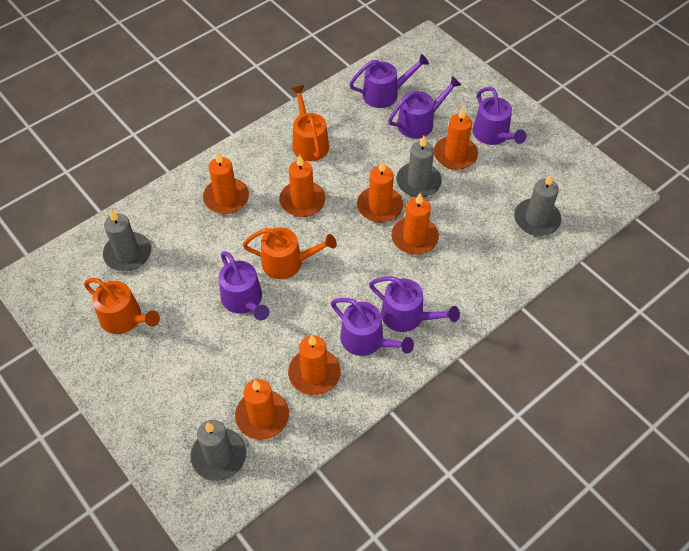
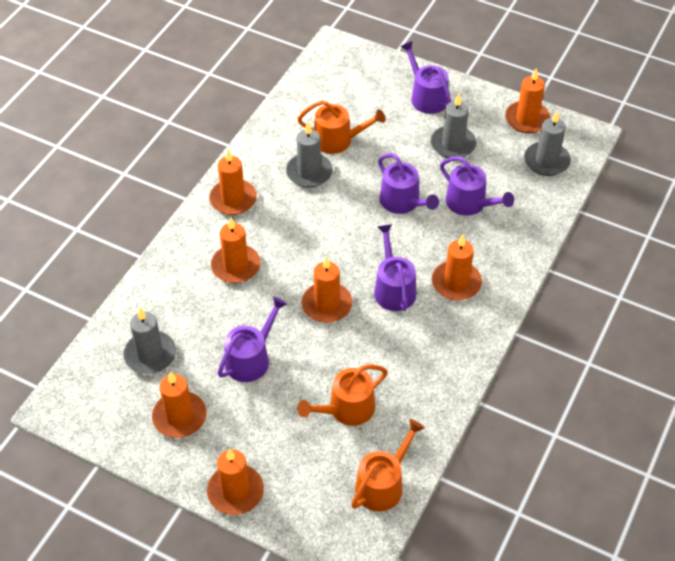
purple watering can: 6 -> 5

